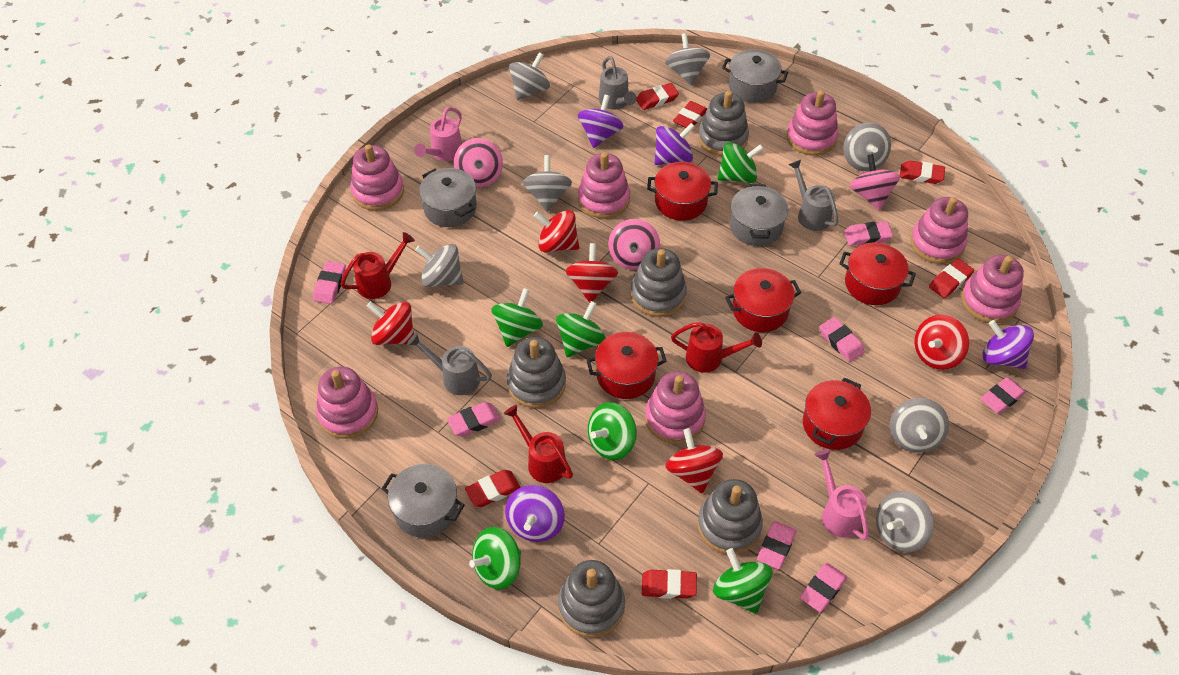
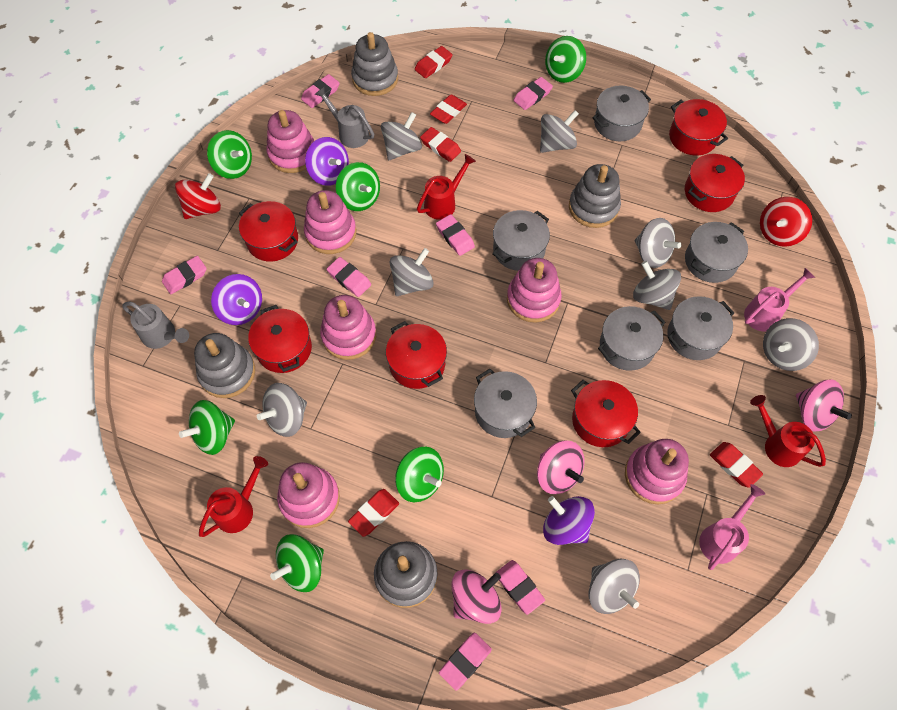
grey pot: 4 -> 6
grey spinning top: 7 -> 8
grey stacking toy: 5 -> 4
grey watering can: 3 -> 2
pink stacking toy: 7 -> 6
purple spinning top: 4 -> 3
red eraser: 6 -> 5
red pot: 5 -> 6
red spinning top: 5 -> 2

